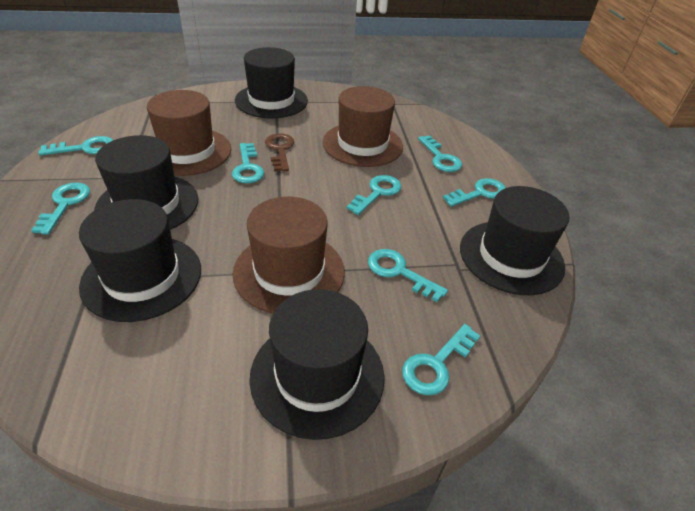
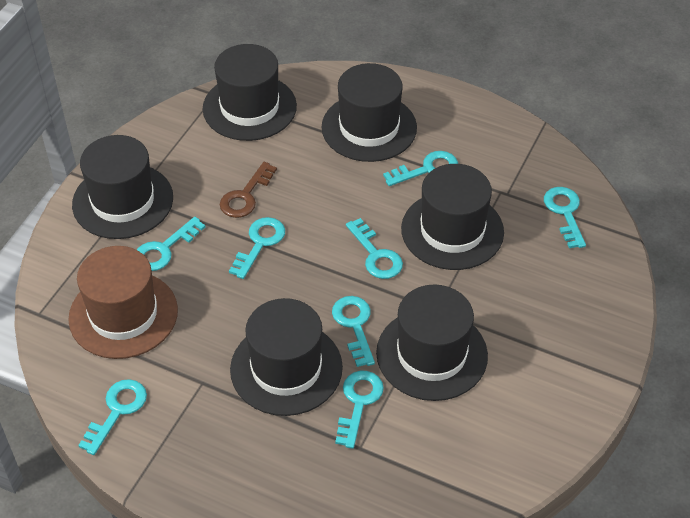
black hat: 5 -> 6
brown hat: 3 -> 1

